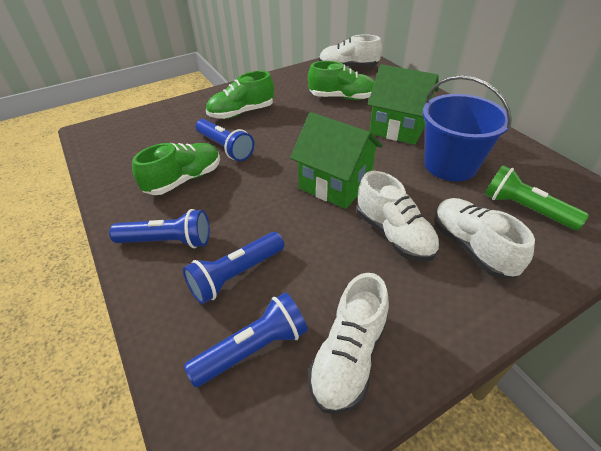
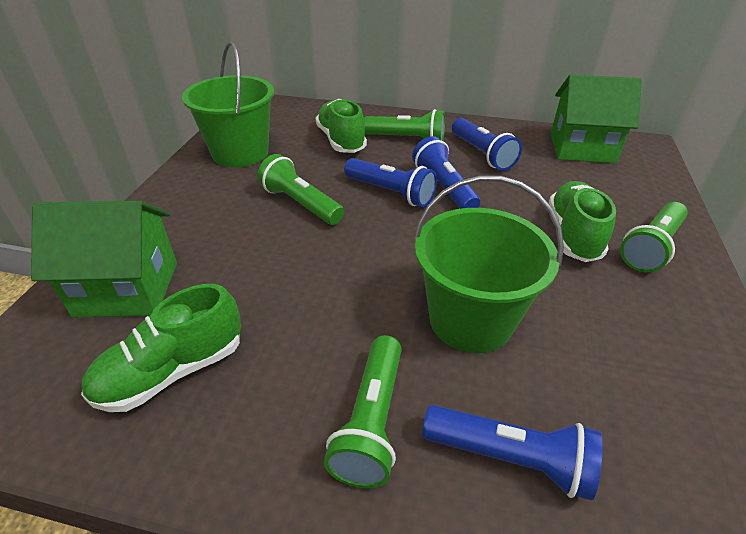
blue bucket: 1 -> 0
green bucket: 0 -> 2
green flashlight: 1 -> 4
white shoe: 4 -> 0

